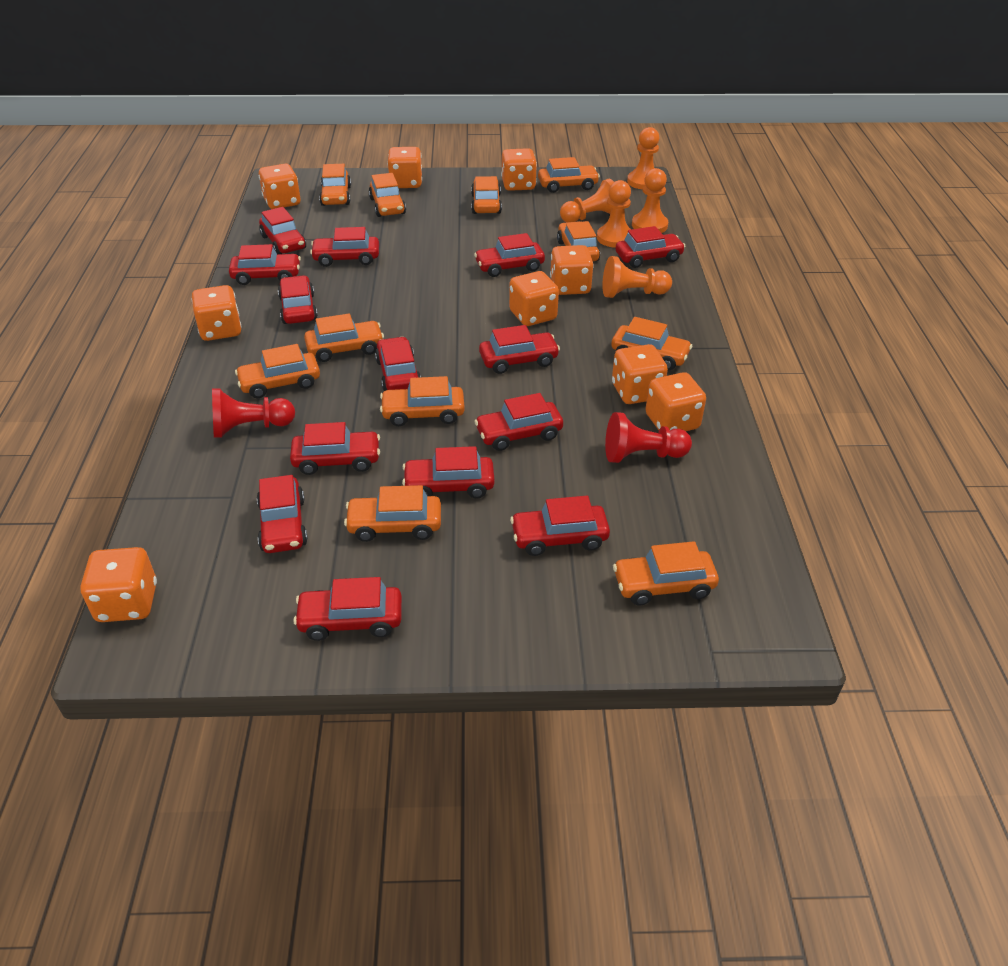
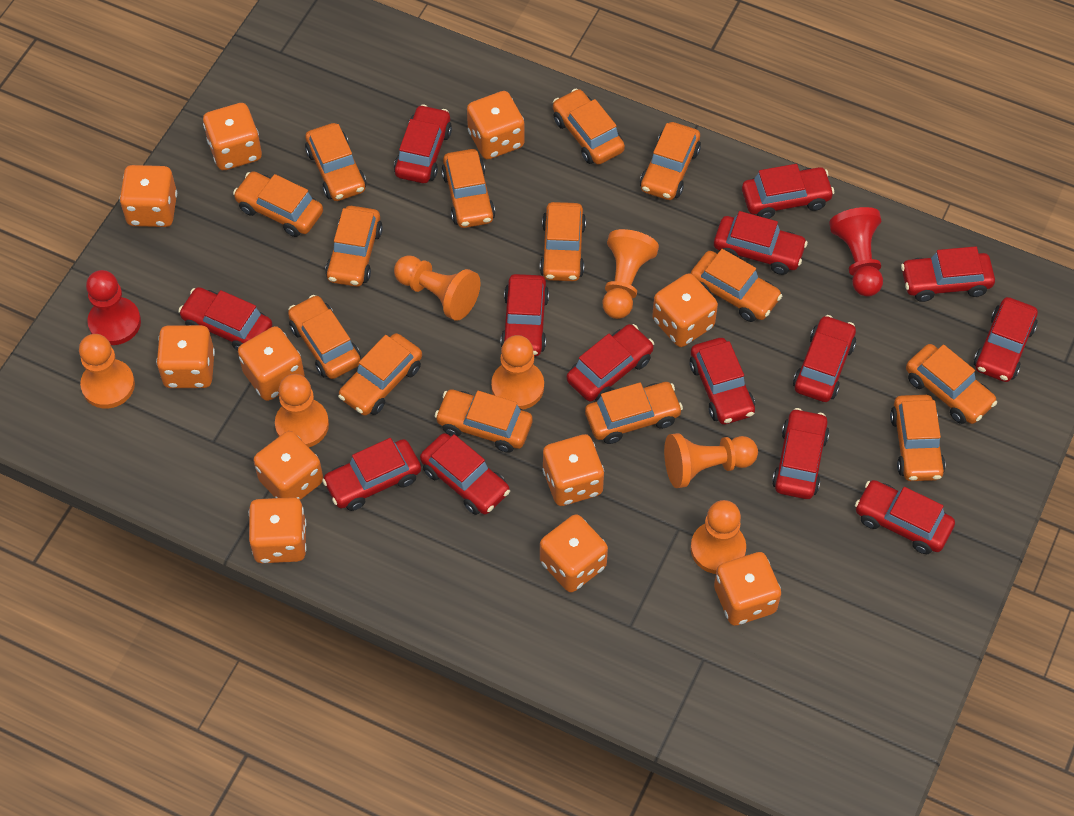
orange car: 11 -> 14
orange dice: 9 -> 11
orange pawn: 5 -> 7

